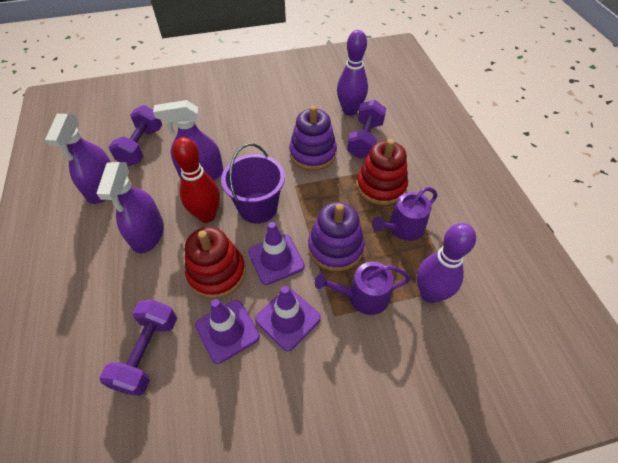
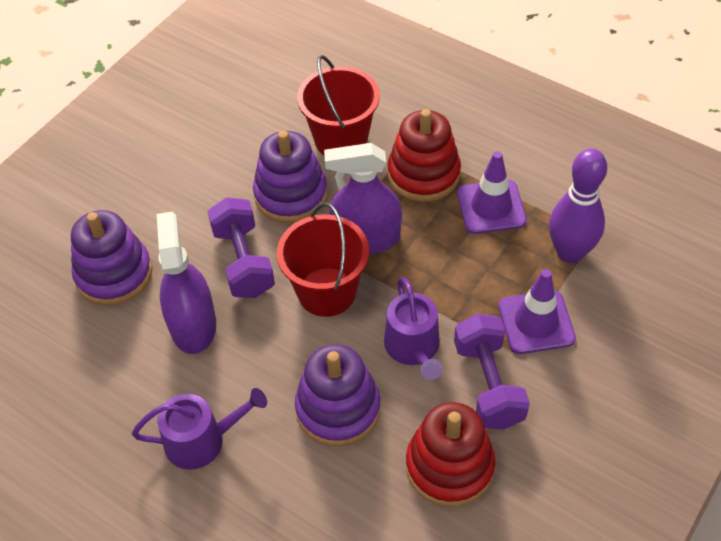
purple bowling pin: 2 -> 1
purple bucket: 1 -> 0
purple dumbbell: 3 -> 2
purple spray bottle: 3 -> 2
purple stacking toy: 2 -> 3
purple traffic cone: 3 -> 2
red bowling pin: 1 -> 0
red bucket: 0 -> 2

